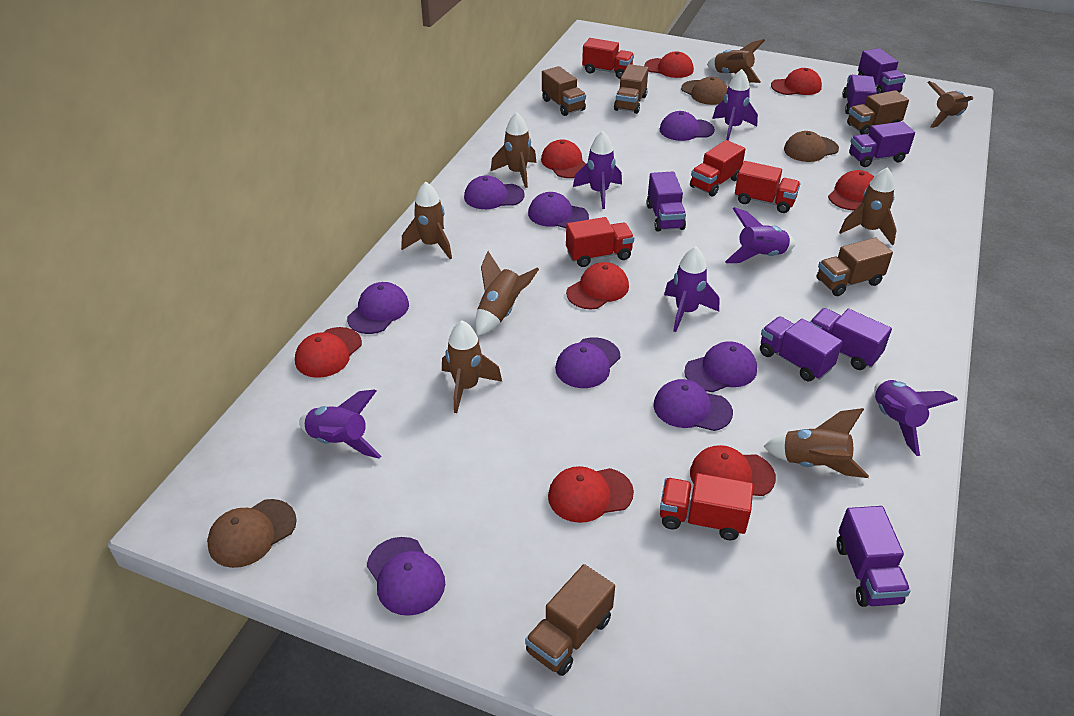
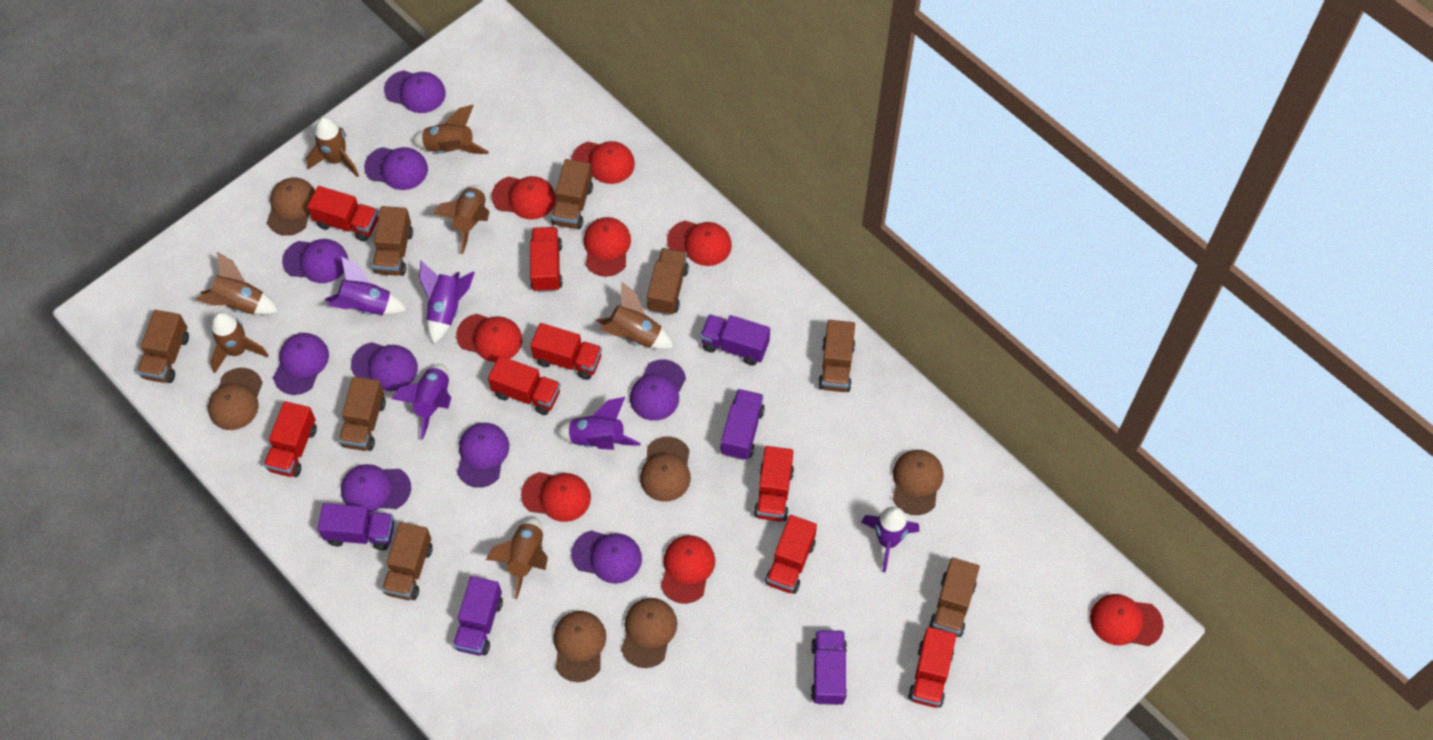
brown cap: 3 -> 6
brown rocket: 8 -> 7
brown truck: 5 -> 8
purple cap: 8 -> 9
purple rocket: 6 -> 5
purple truck: 7 -> 5
red truck: 5 -> 8

